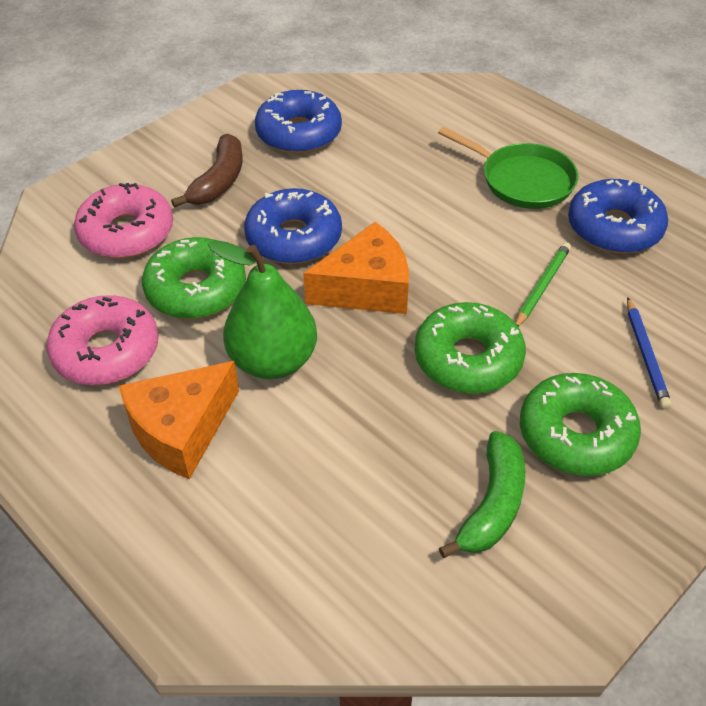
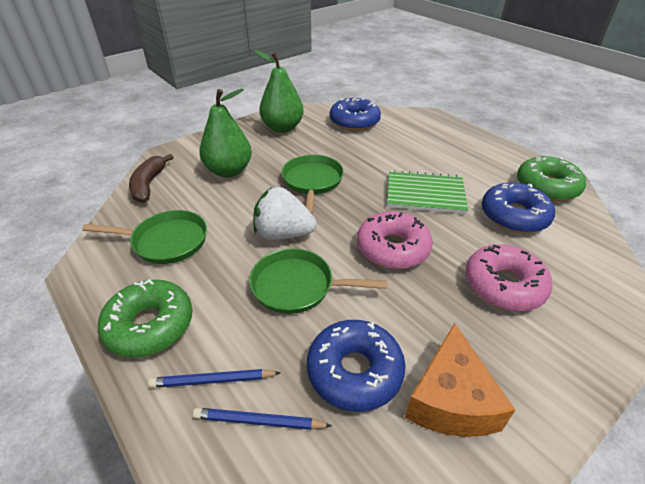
blue pencil: 1 -> 2
green banana: 1 -> 0
green donut: 3 -> 2
green notebook: 0 -> 1
green pan: 1 -> 3
green pear: 1 -> 2
green pencil: 1 -> 0
orange cheese: 2 -> 1
white strawberry: 0 -> 1

